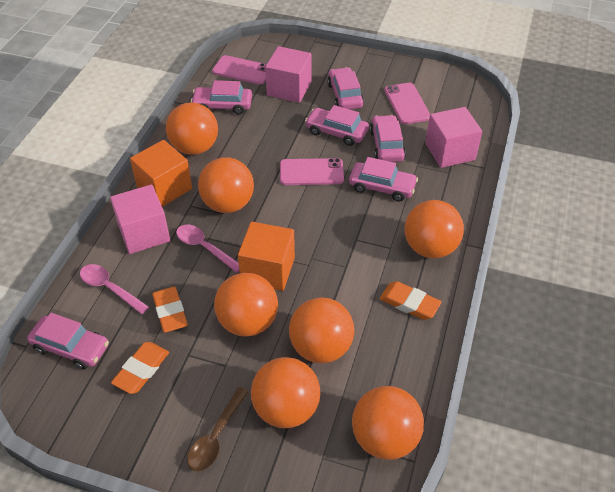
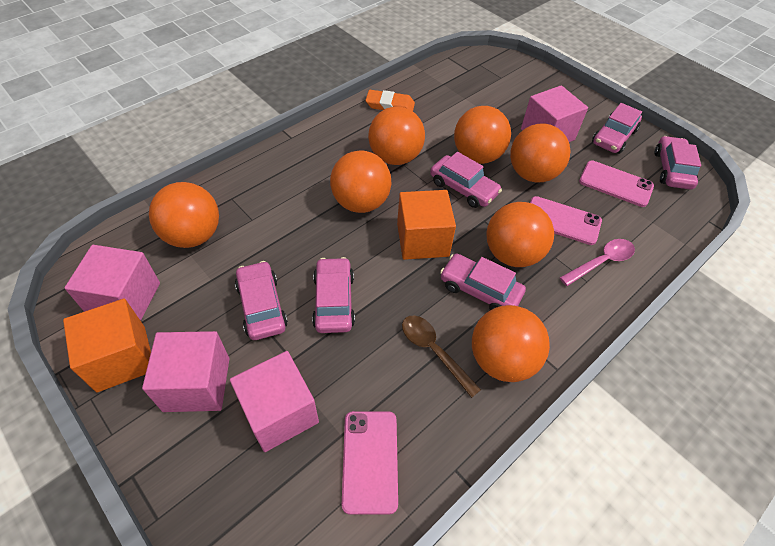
orange eraser: 3 -> 1
pink cube: 3 -> 4
pink spoon: 2 -> 1

